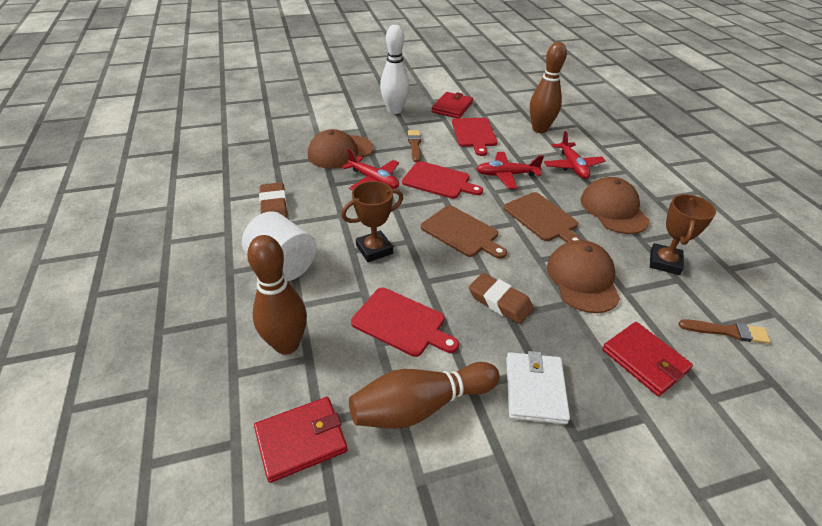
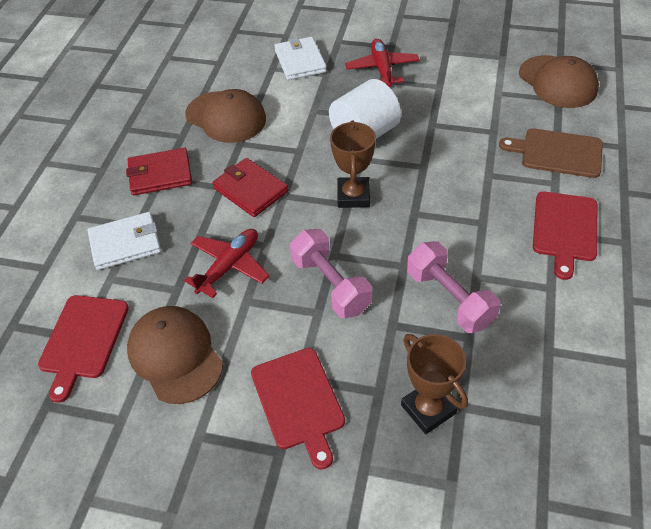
brown bowling pin: 3 -> 0
brown brush: 2 -> 0
brown cutting board: 2 -> 1
brown eraser: 2 -> 0
pink dumbbell: 0 -> 2
red plane: 3 -> 2
red wallet: 3 -> 2
white bowling pin: 1 -> 0
white wallet: 1 -> 2

